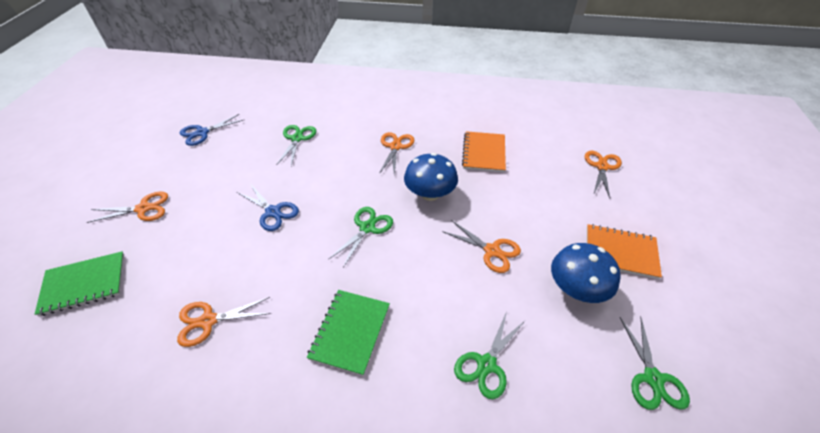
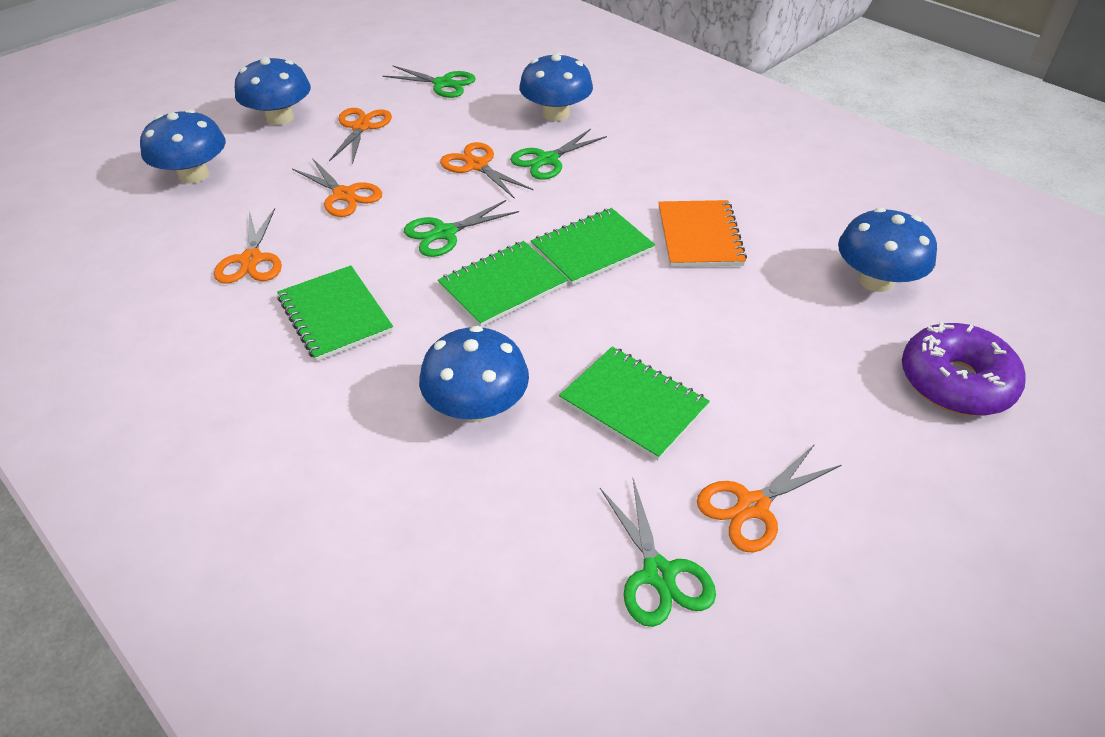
blue mushroom: 2 -> 5
blue scissors: 2 -> 0
green notebook: 2 -> 4
orange notebook: 2 -> 1
purple donut: 0 -> 1

